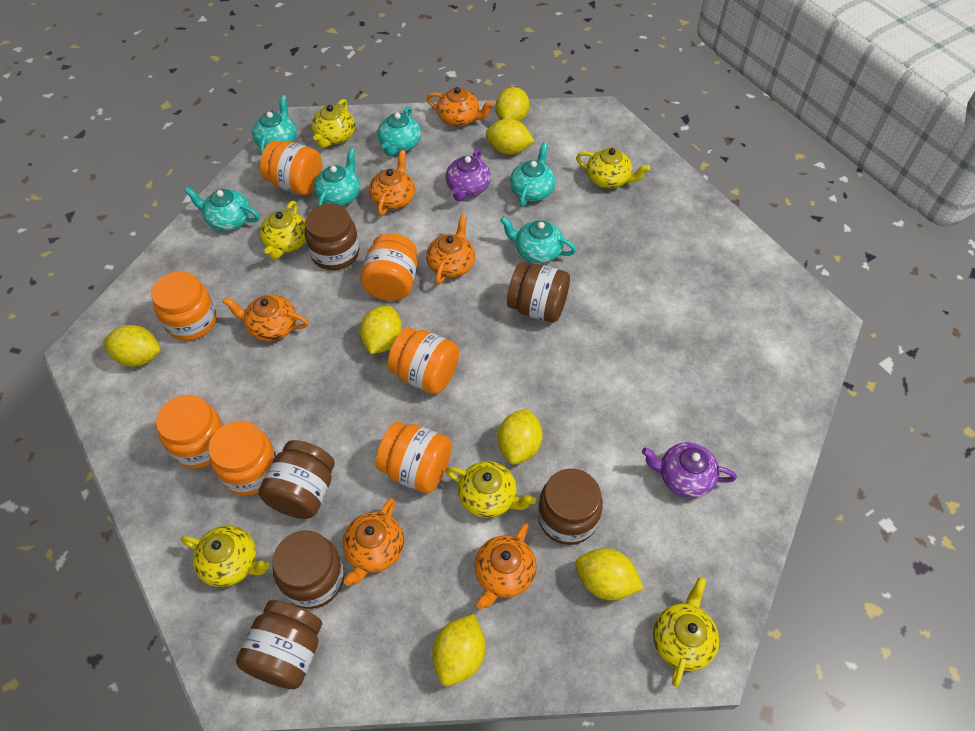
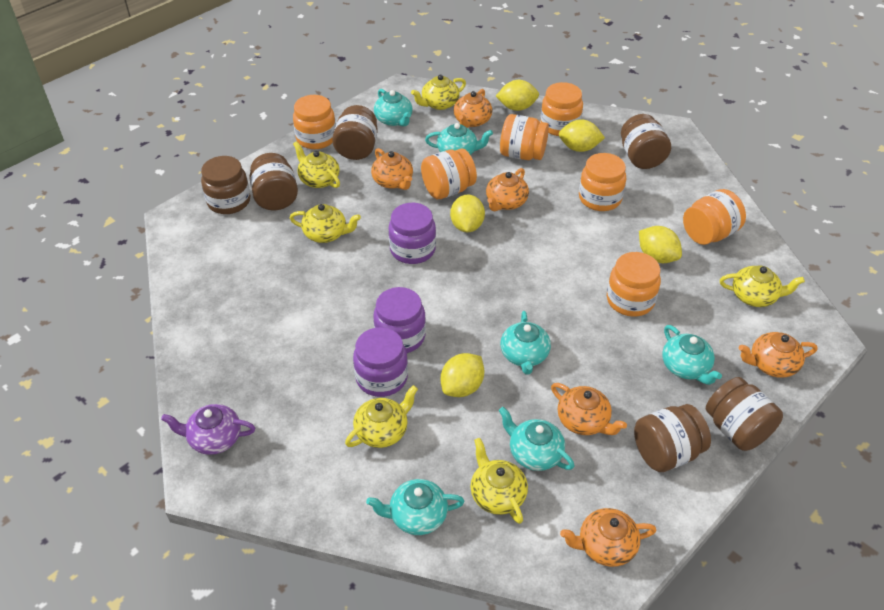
purple jar: 0 -> 3
purple teapot: 2 -> 1
yellow lemon: 7 -> 5

